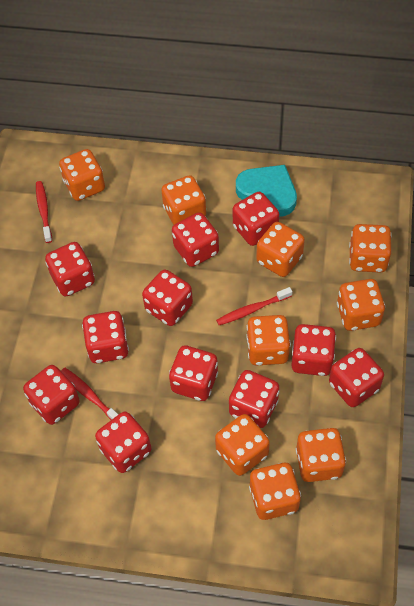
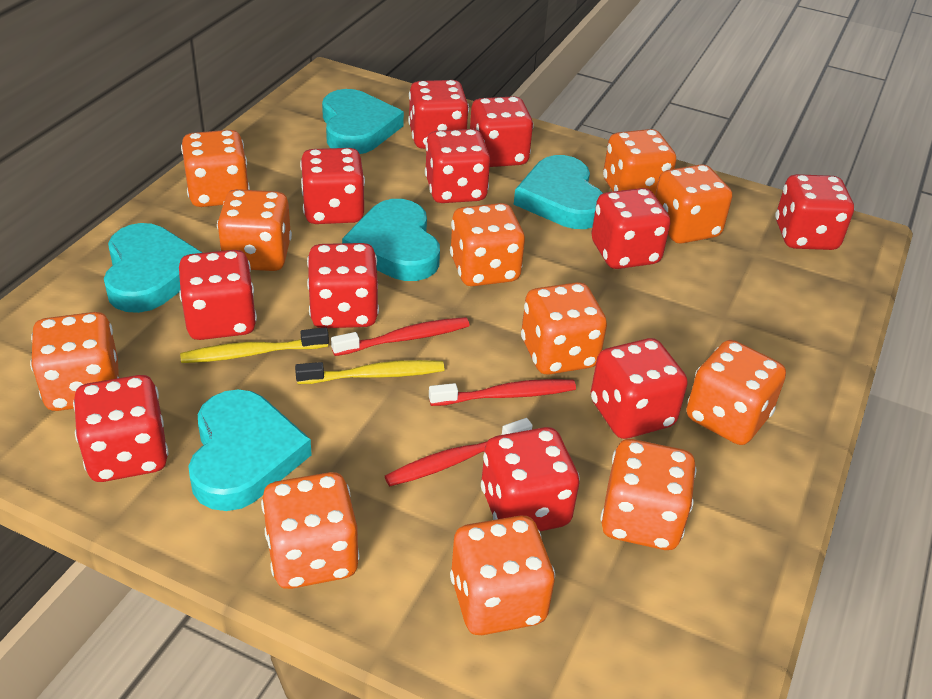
orange dice: 9 -> 11
turquoise heart: 1 -> 5
yellow toothbrush: 0 -> 2

